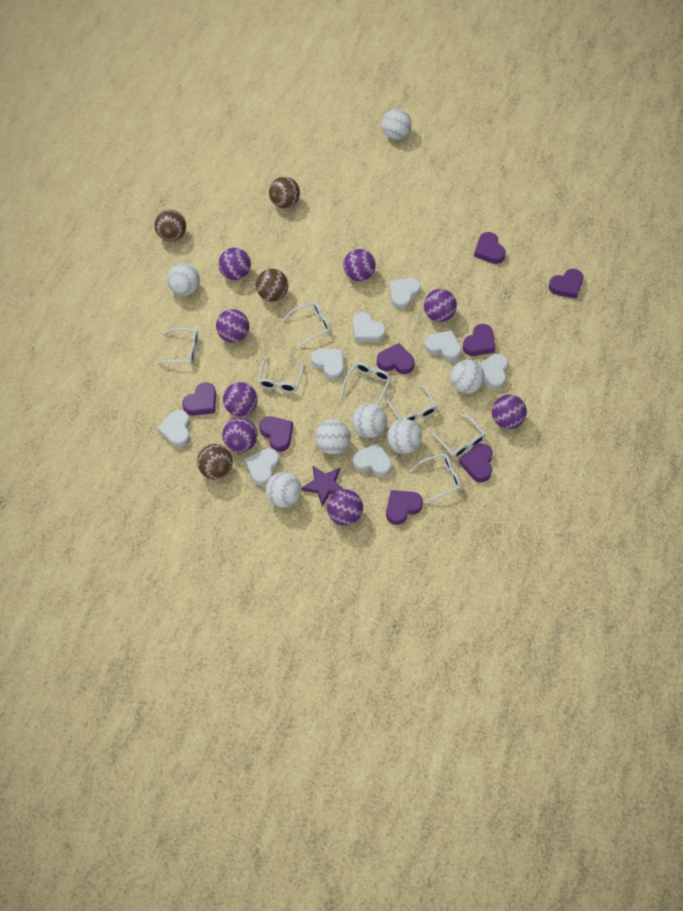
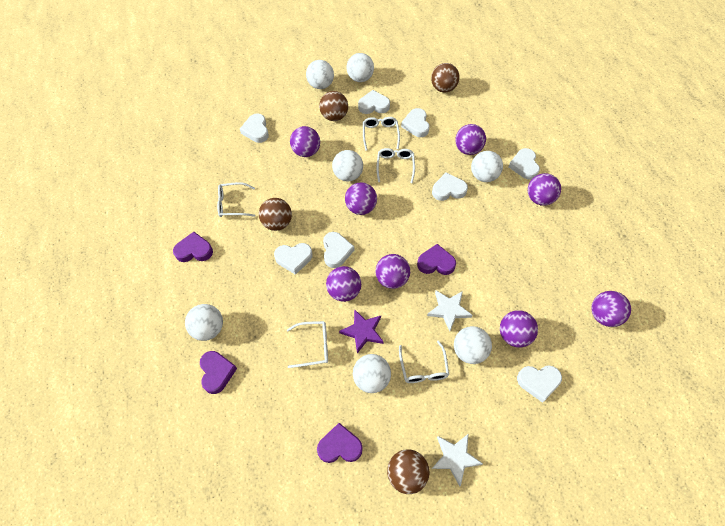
purple heart: 8 -> 4
white glasses: 7 -> 5
white star: 0 -> 2

